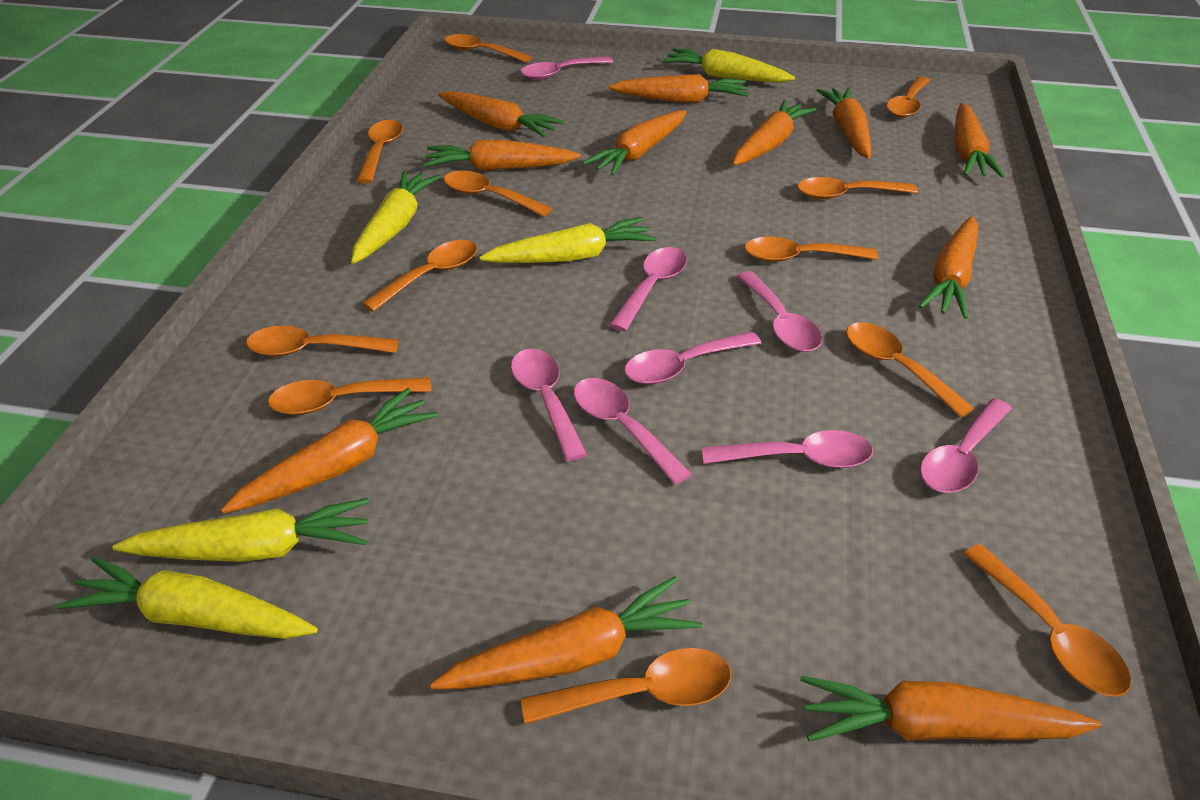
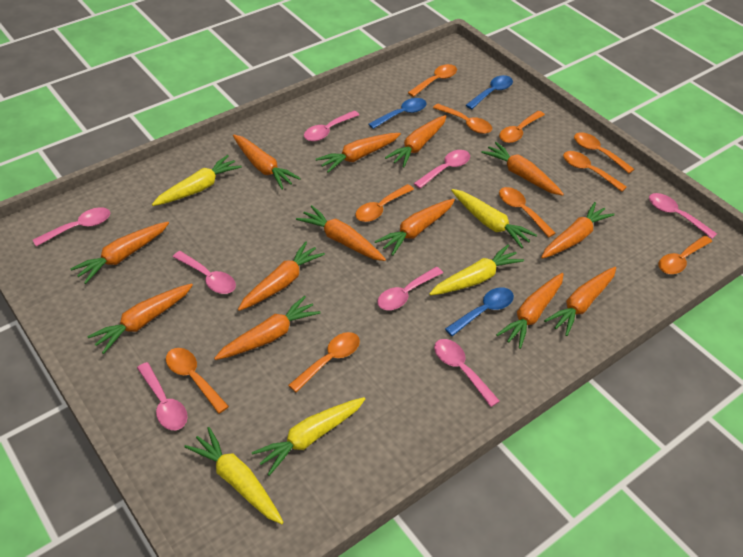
blue spoon: 0 -> 3
orange carrot: 11 -> 13
orange spoon: 12 -> 10

